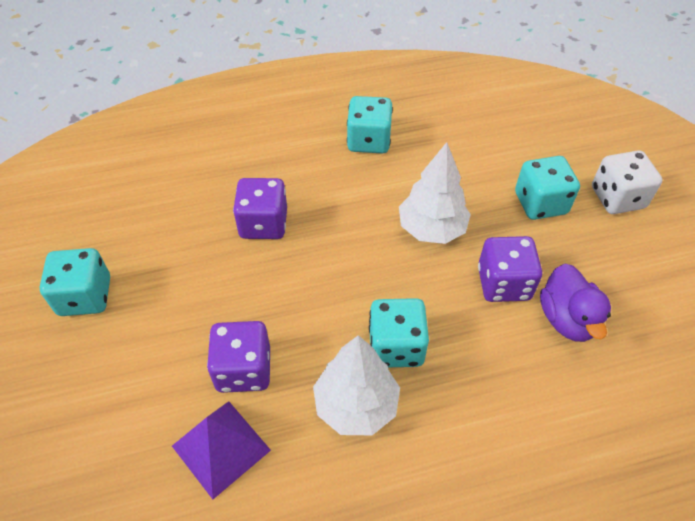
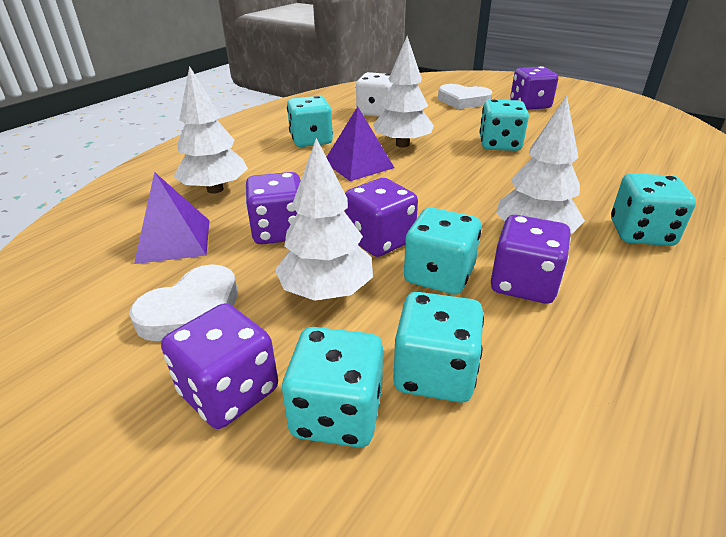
purple dice: 3 -> 5
purple duck: 1 -> 0
purple pyramid: 1 -> 2
turquoise dice: 4 -> 6
white heart: 0 -> 2
white tree: 2 -> 4

